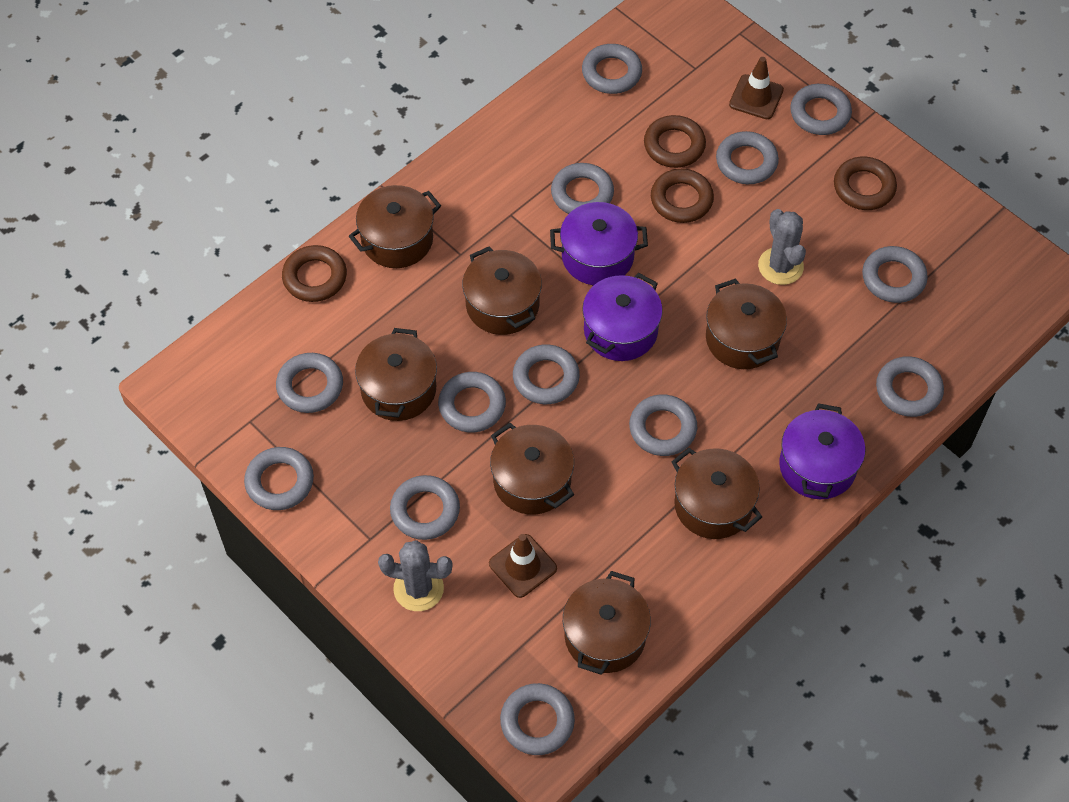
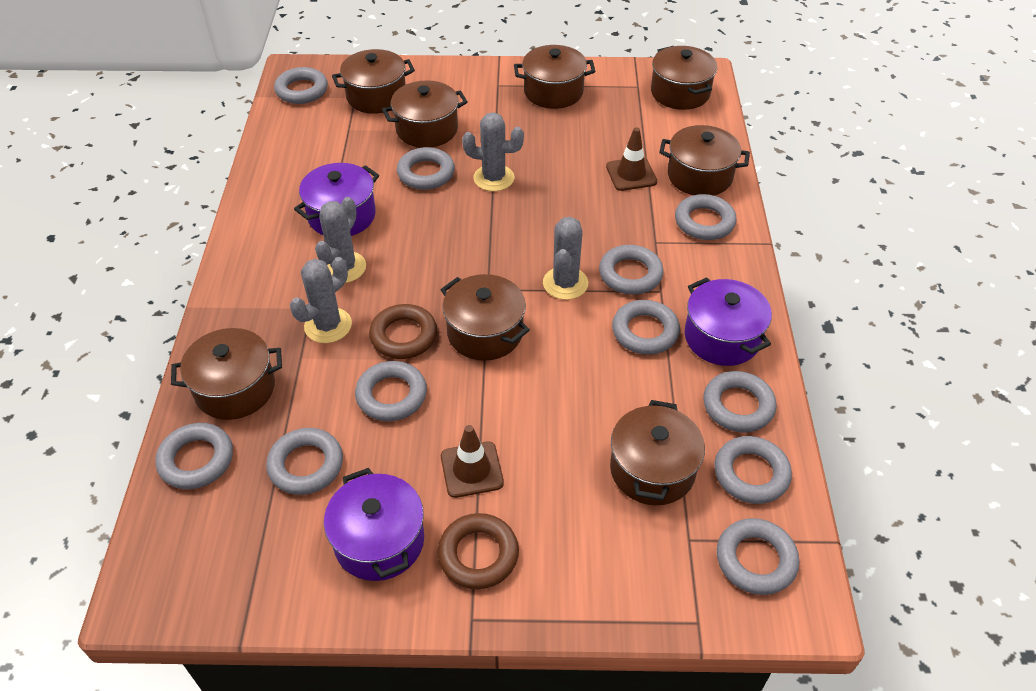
brown pot: 7 -> 8
brown ring: 4 -> 2
grey cactus: 2 -> 4
grey ring: 13 -> 11

